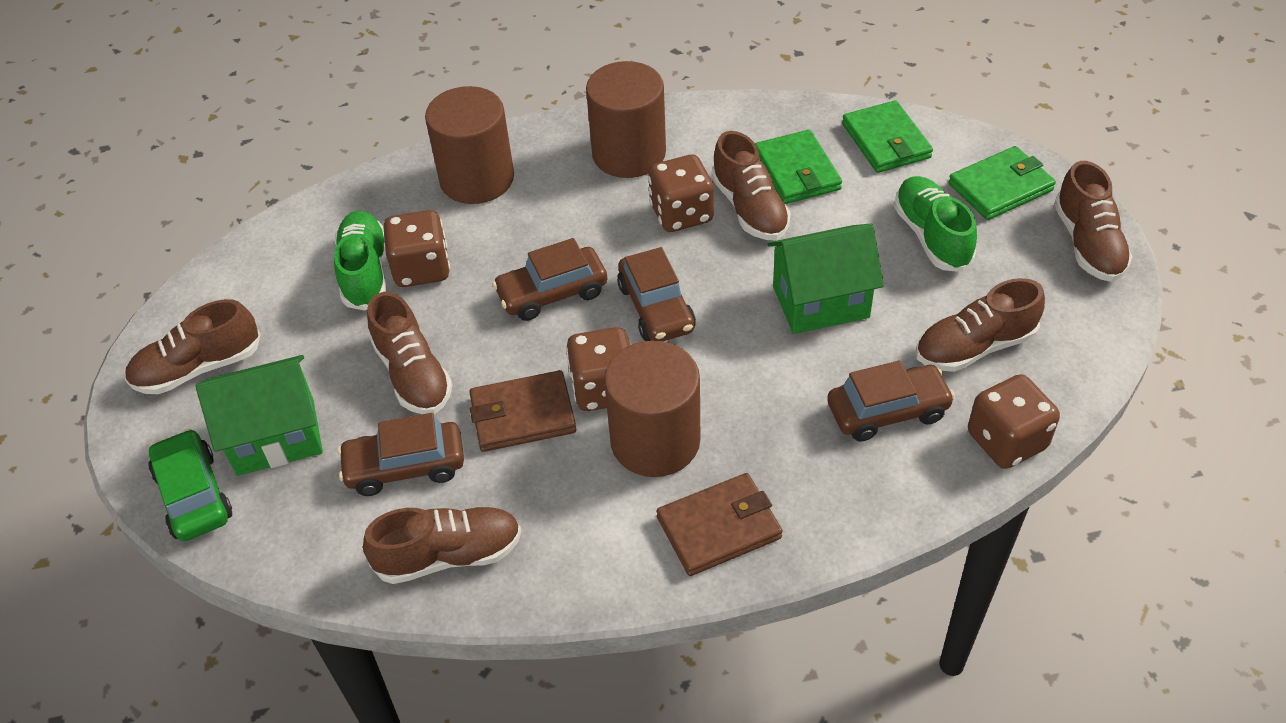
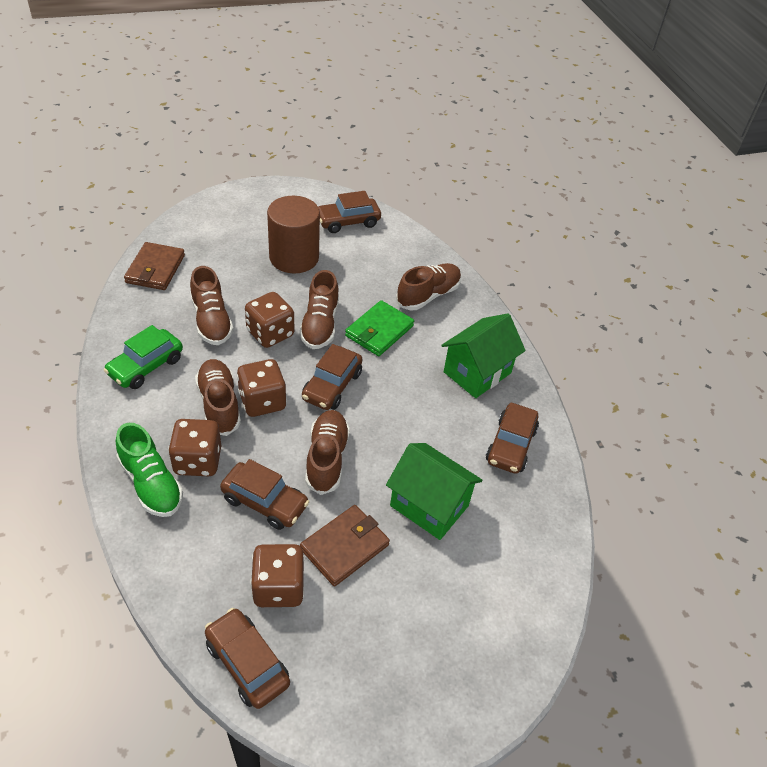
brown car: 4 -> 5
brown cylinder: 3 -> 1
brown shoe: 6 -> 5
green shoe: 2 -> 1
green wallet: 3 -> 1

